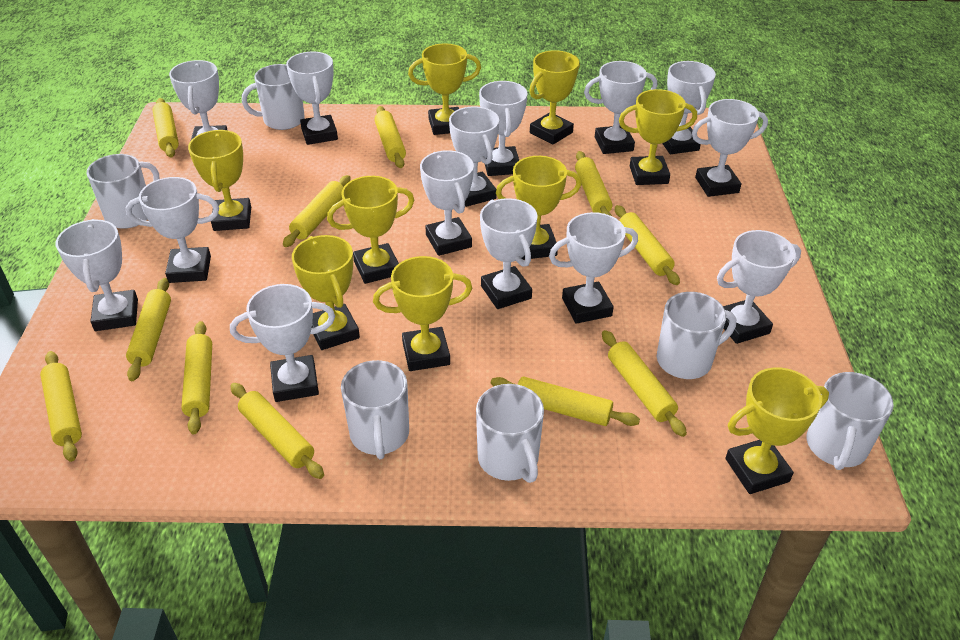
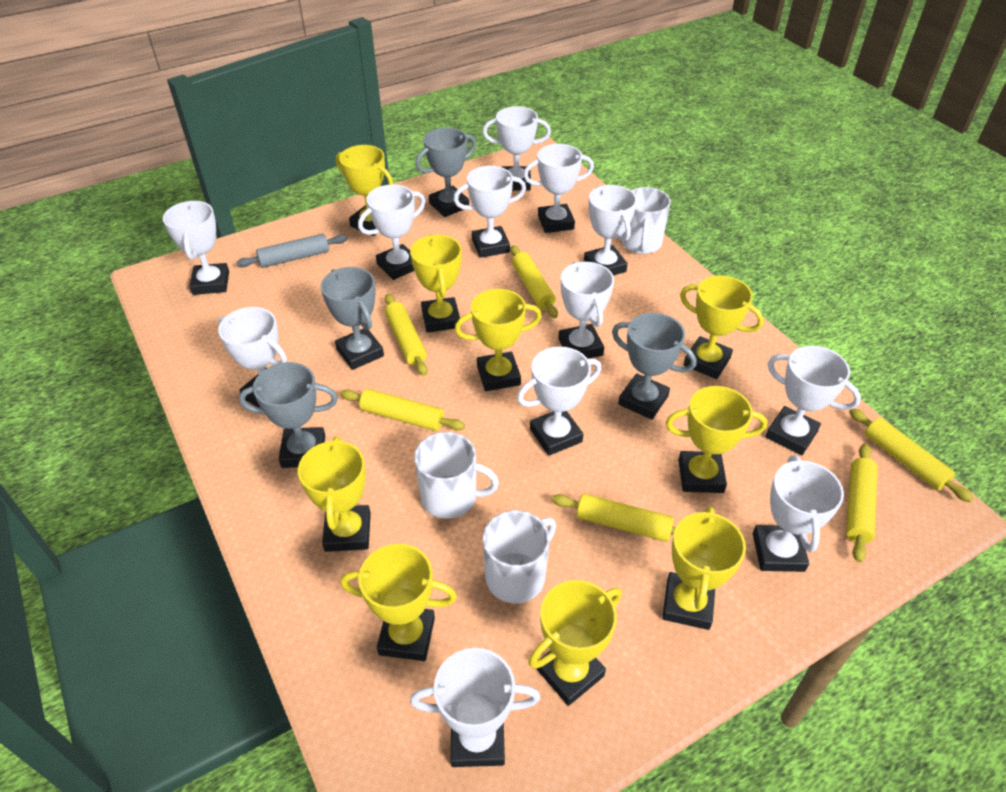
grey rolling pin: 0 -> 1
grey trophy: 0 -> 4
white mug: 6 -> 3
white trophy: 14 -> 12
yellow rolling pin: 11 -> 6

